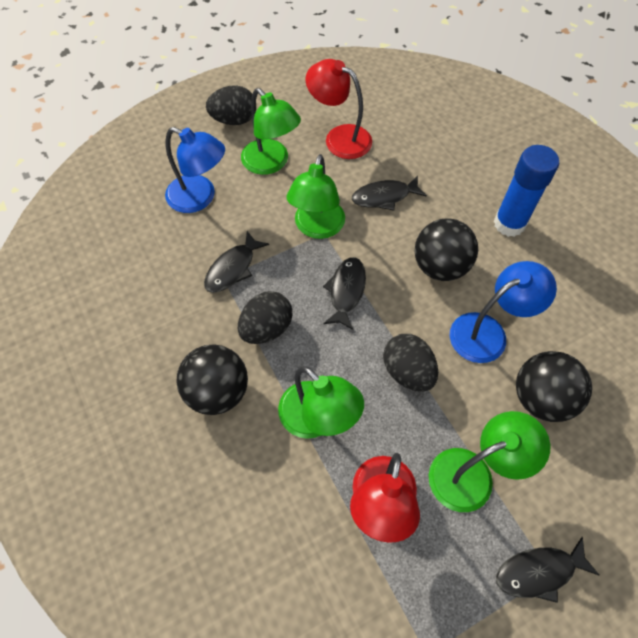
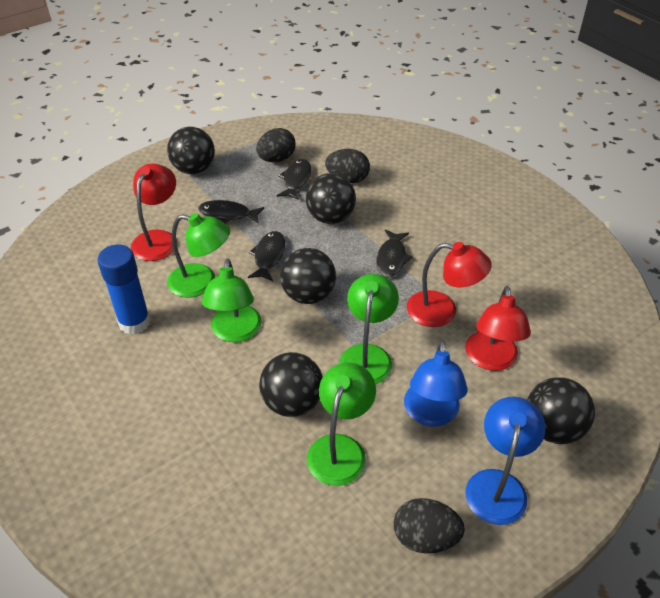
black ball: 3 -> 5
red lamp: 2 -> 3

